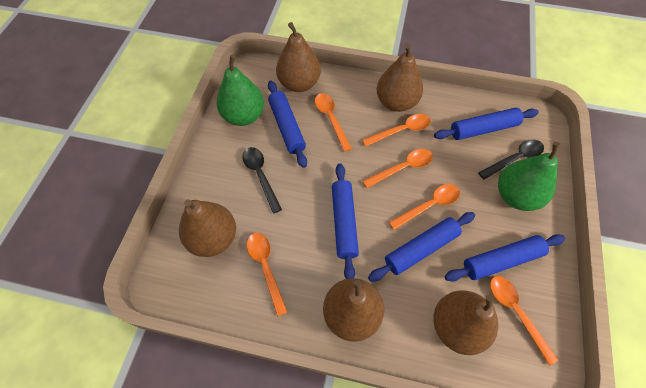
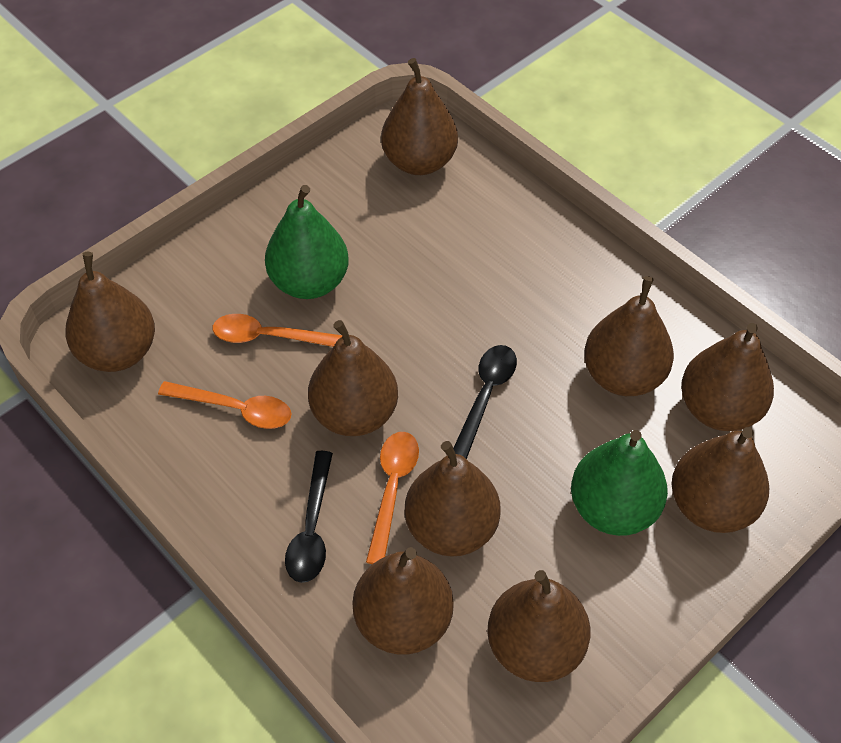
blue rolling pin: 5 -> 0
brown pear: 5 -> 9
orange spoon: 6 -> 3

